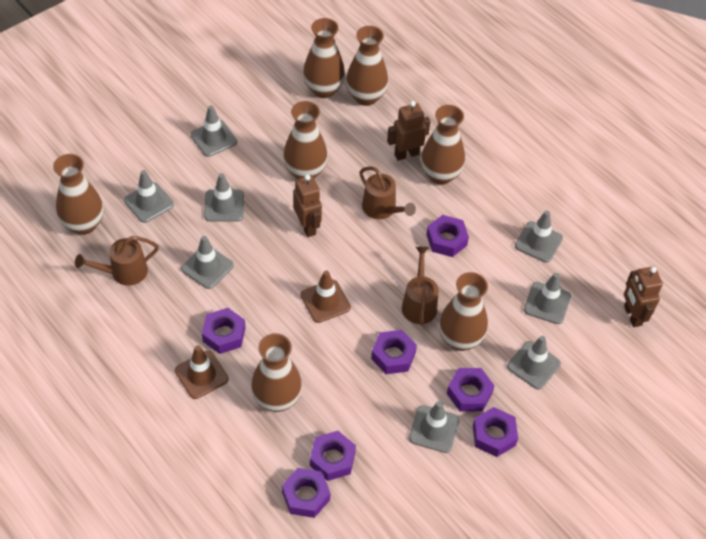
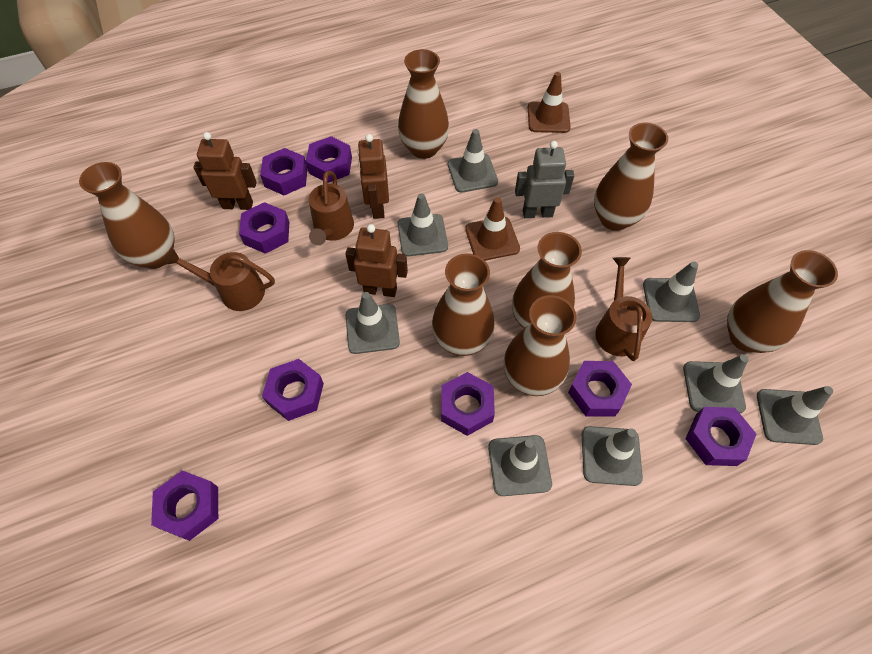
grey robot: 0 -> 1
purple nut: 7 -> 8

